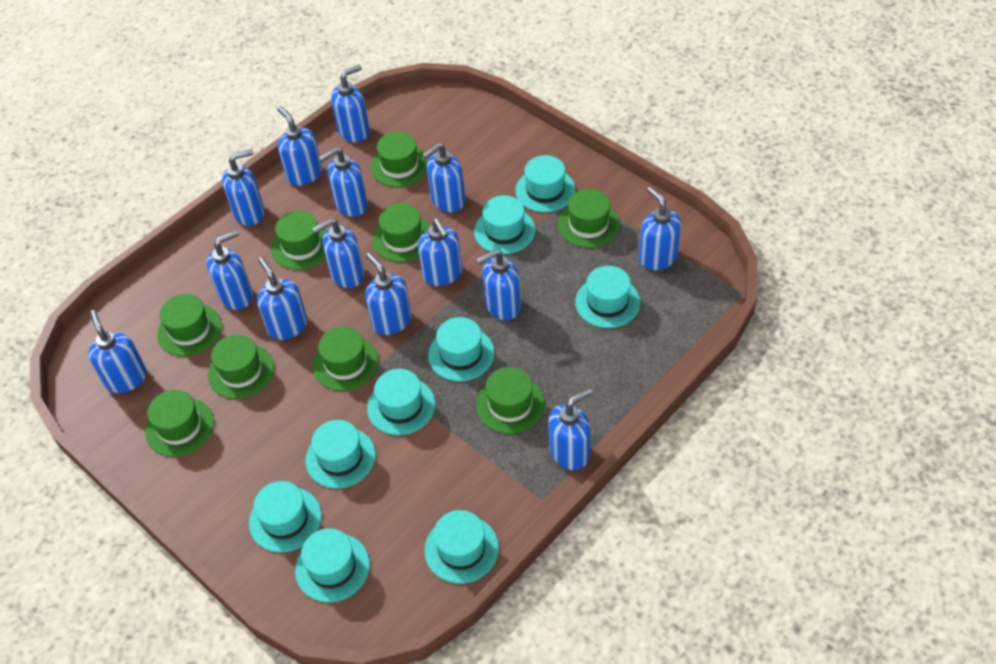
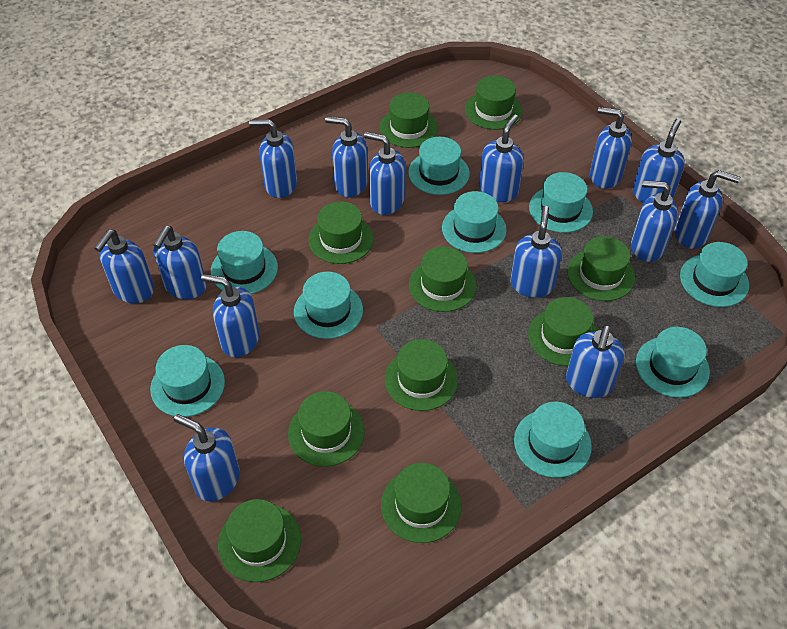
green hat: 9 -> 10

